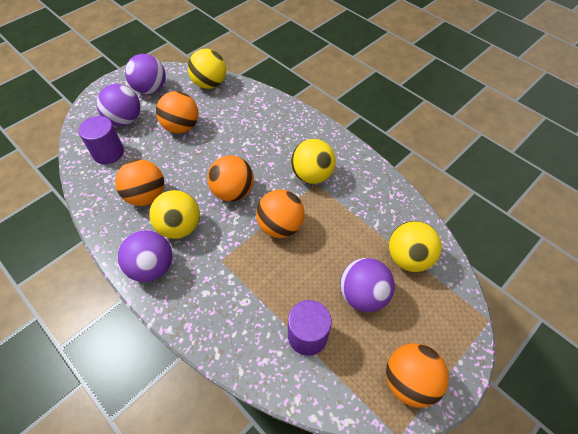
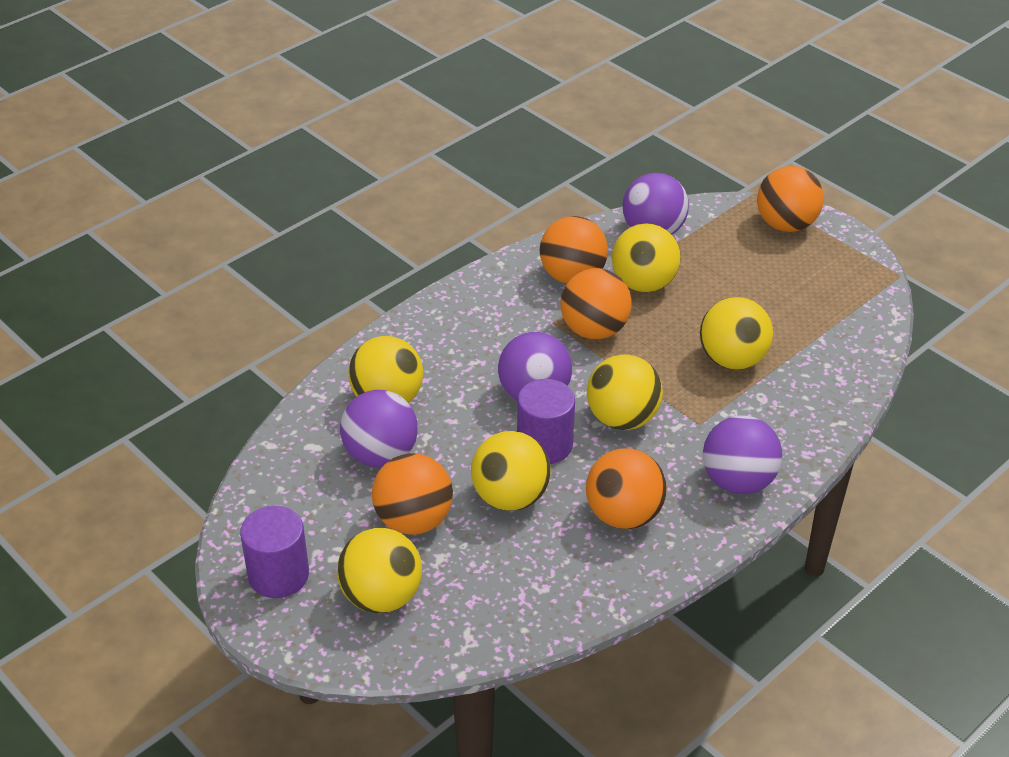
yellow ball: 4 -> 6

